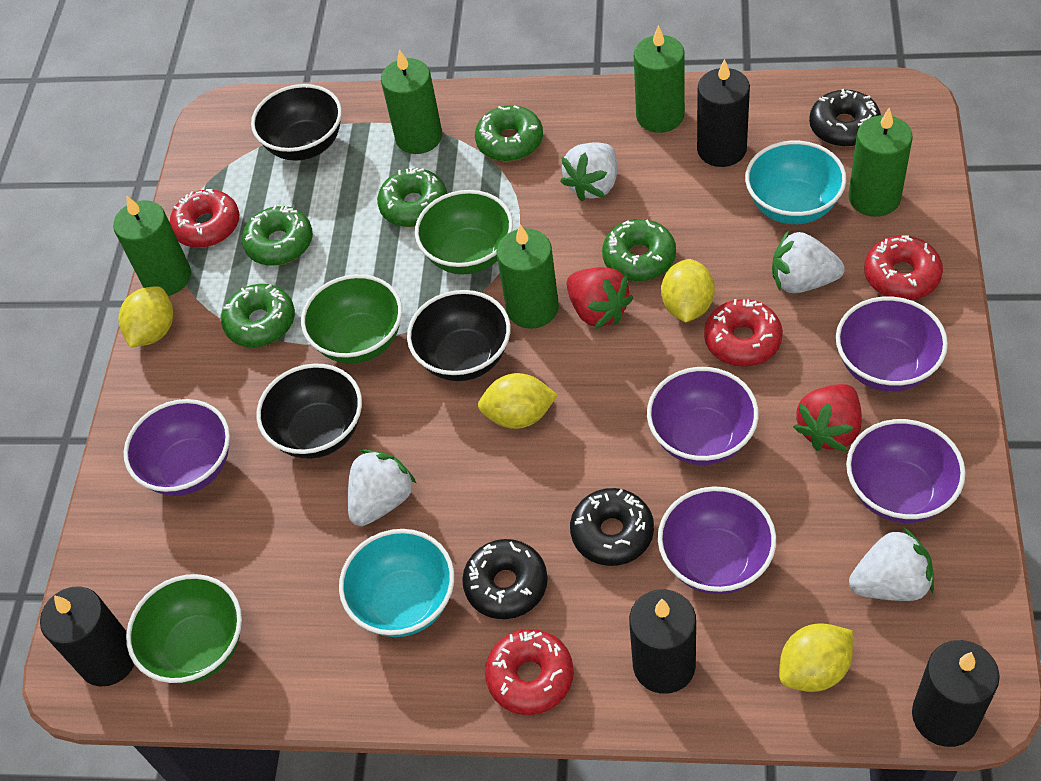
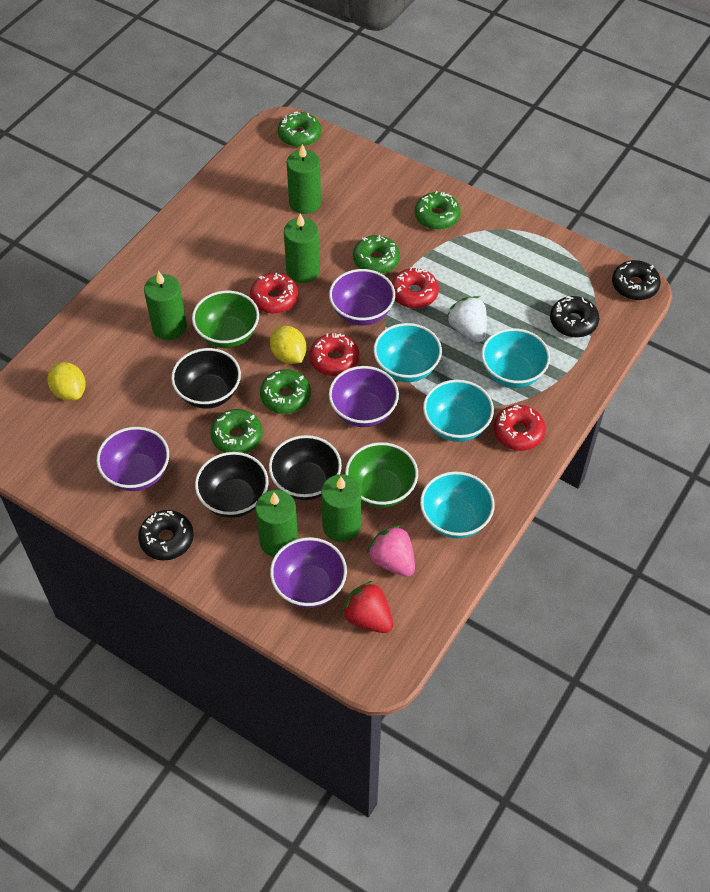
black candle: 4 -> 0
green bowl: 3 -> 2
pink strawberry: 0 -> 1
purple bowl: 5 -> 4
red strawberry: 2 -> 1
turquoise bowl: 2 -> 4
white strawberry: 4 -> 1
yellow lemon: 4 -> 2

